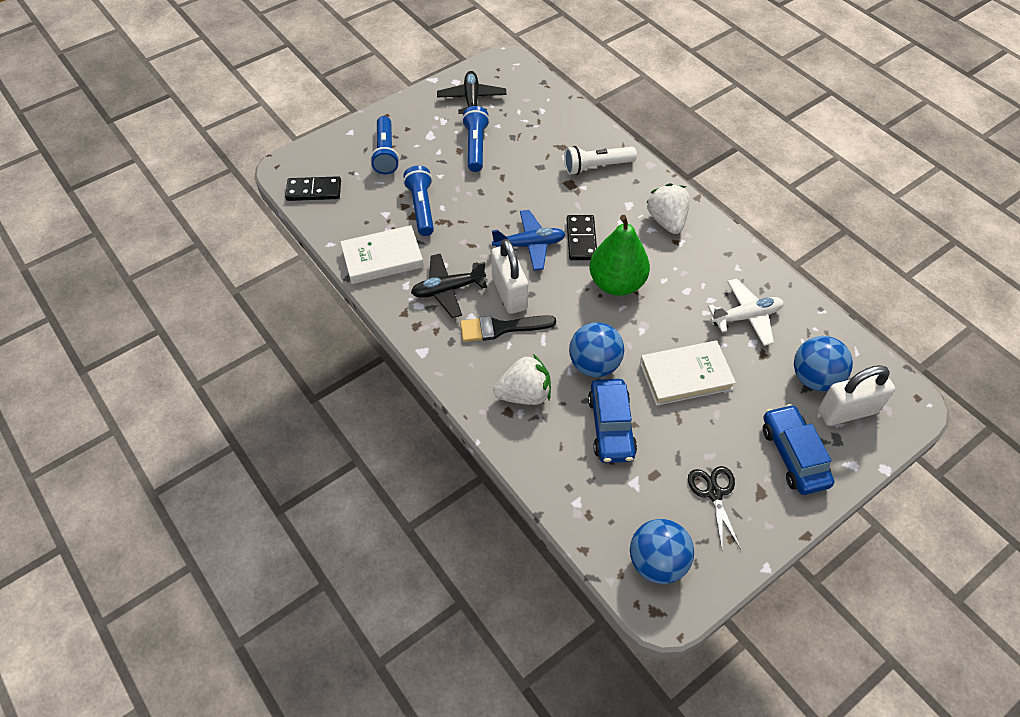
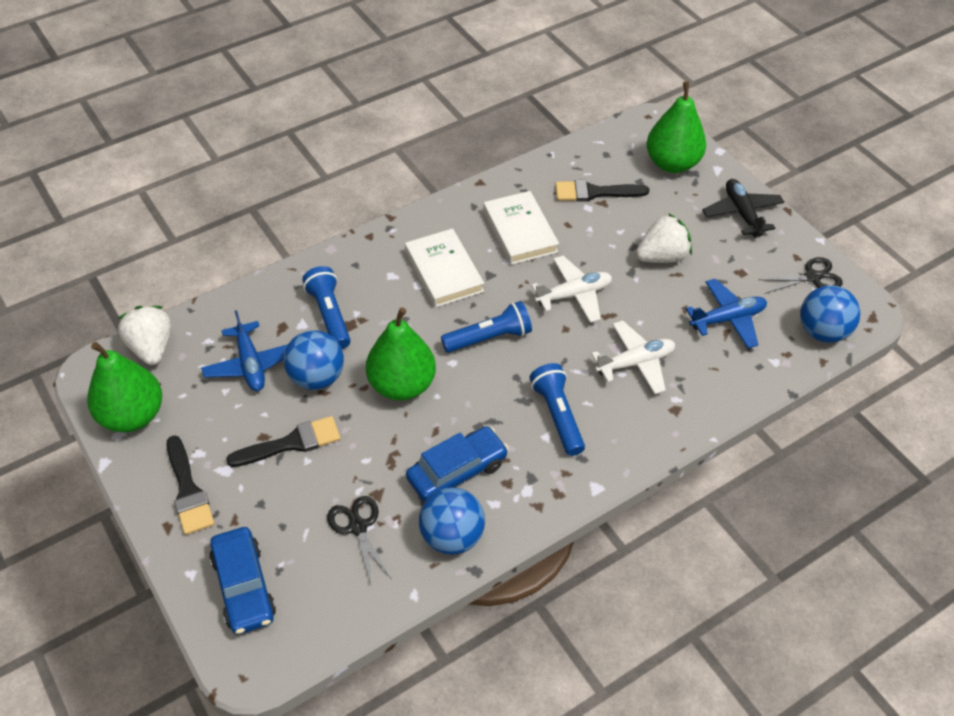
black brush: 1 -> 3
black domino: 2 -> 0
black plane: 2 -> 1
black scissors: 1 -> 2
blue plane: 1 -> 2
green pear: 1 -> 3
white flashlight: 1 -> 0
white padlock: 2 -> 0
white plane: 1 -> 2

